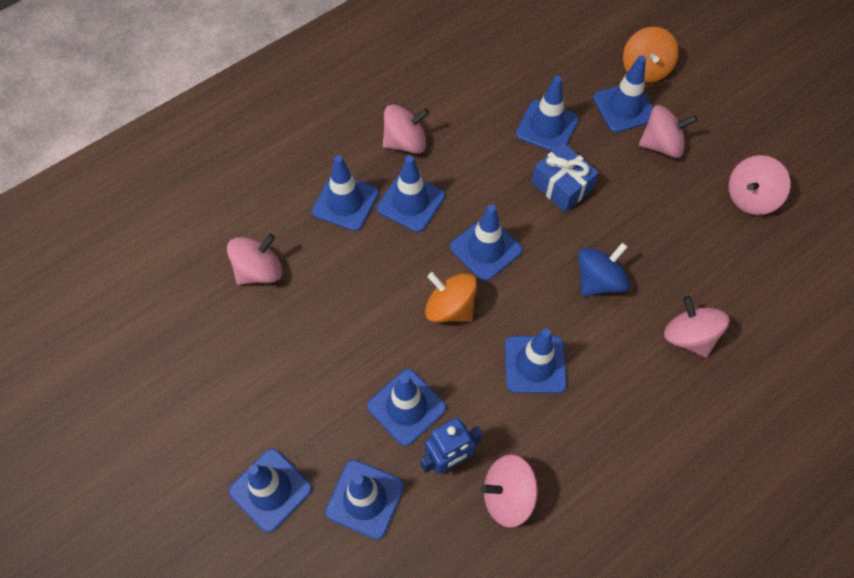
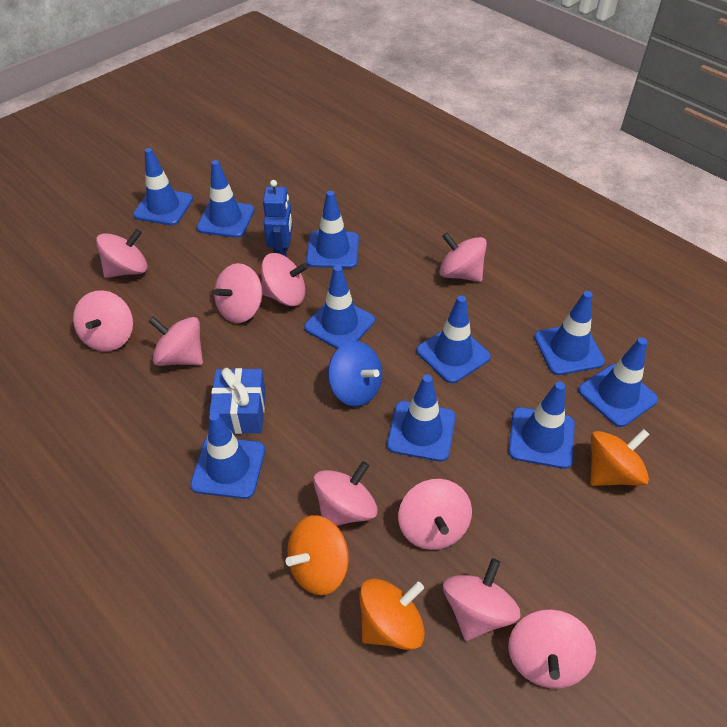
blue traffic cone: 9 -> 10
orange spinning top: 2 -> 3
pink spinning top: 6 -> 10

